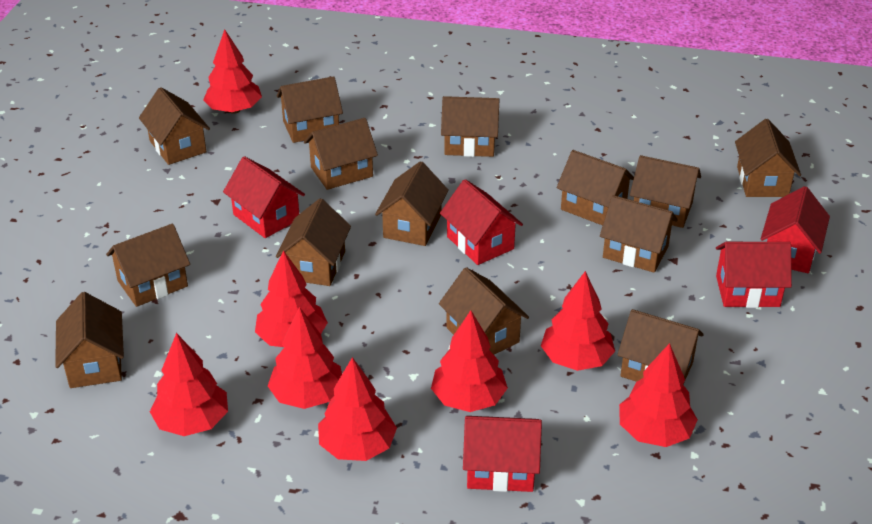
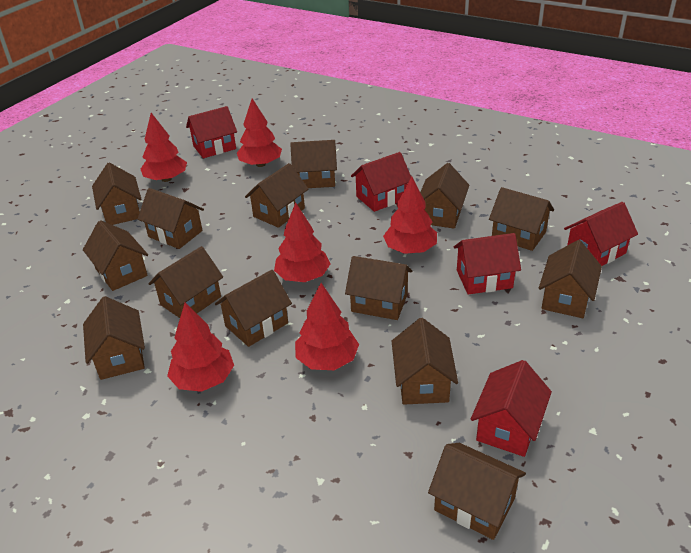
red tree: 8 -> 6

